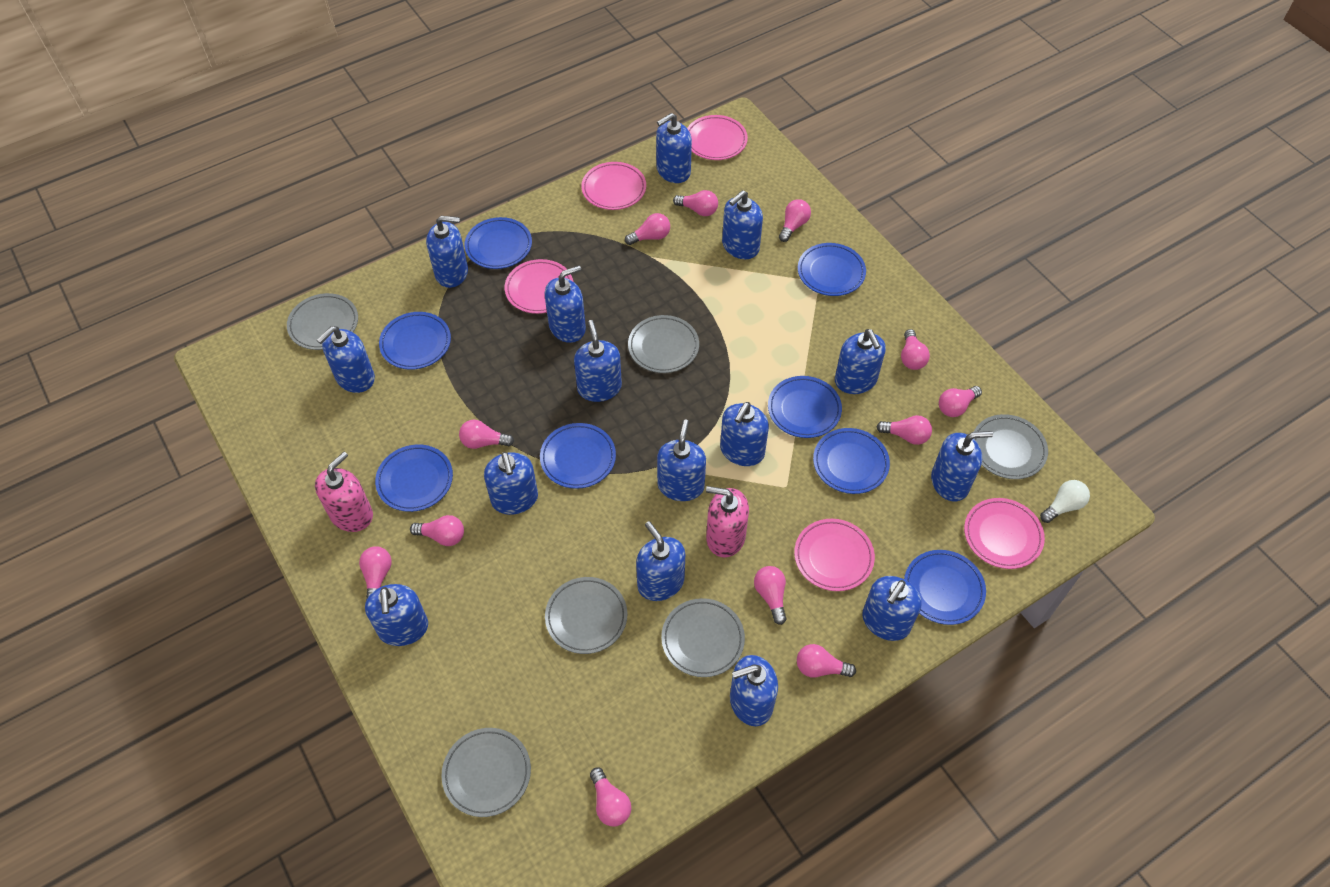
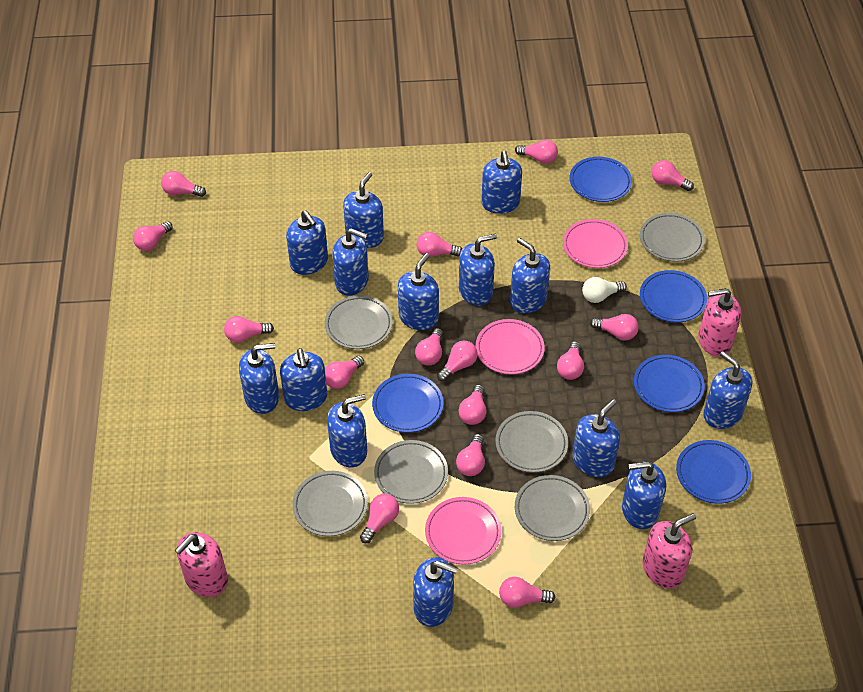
blue plate: 8 -> 5
blue soap dispenser: 15 -> 14
pink light bulb: 12 -> 15
pink plate: 5 -> 3
pink soap dispenser: 2 -> 3

